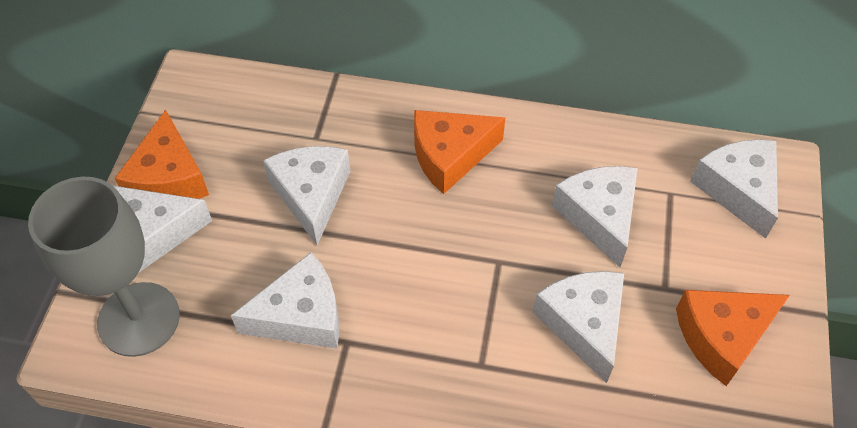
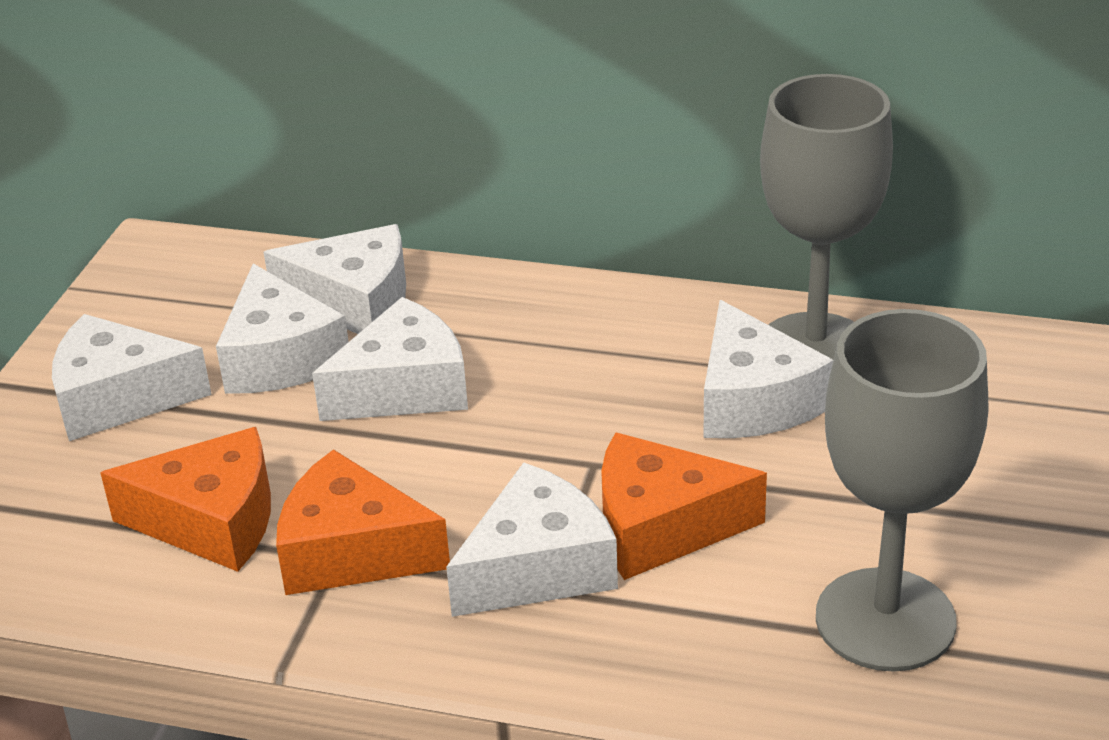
grey goblet: 1 -> 2

